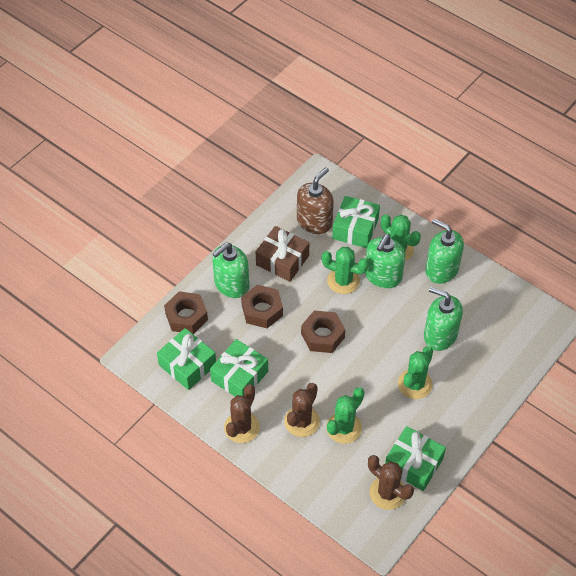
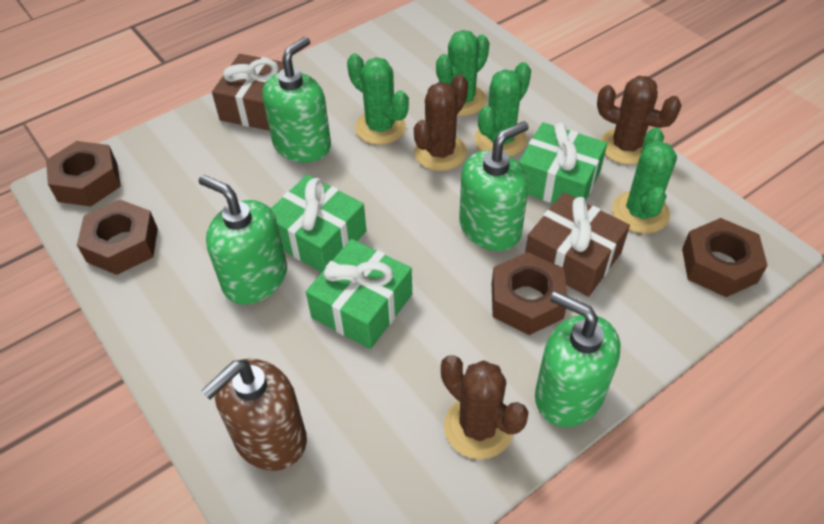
brown gift: 1 -> 2
brown nut: 3 -> 4
green gift: 4 -> 3

